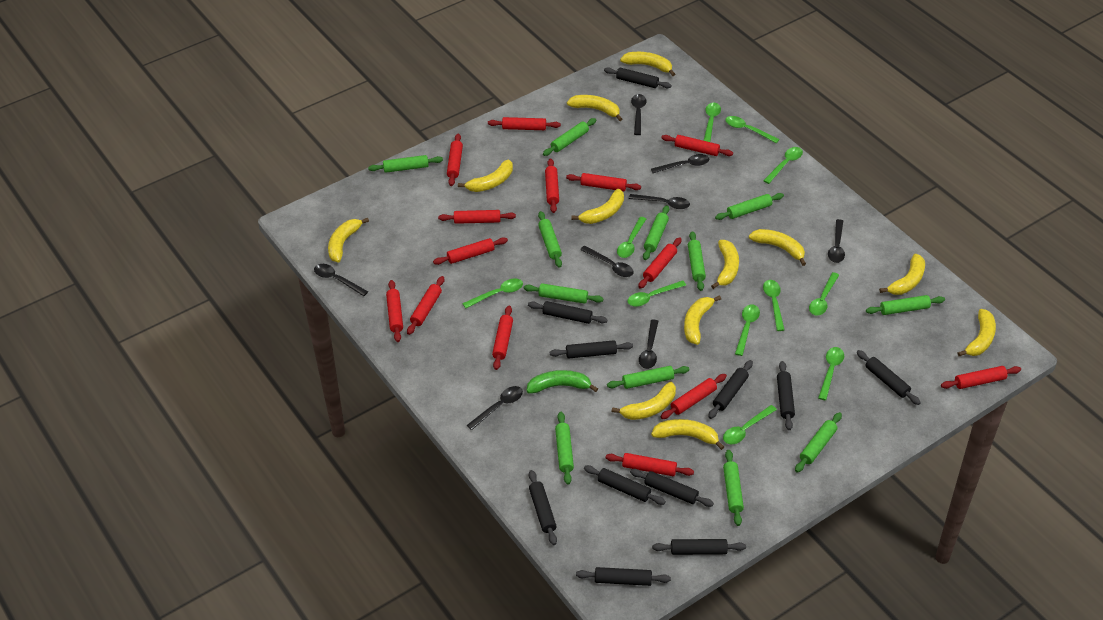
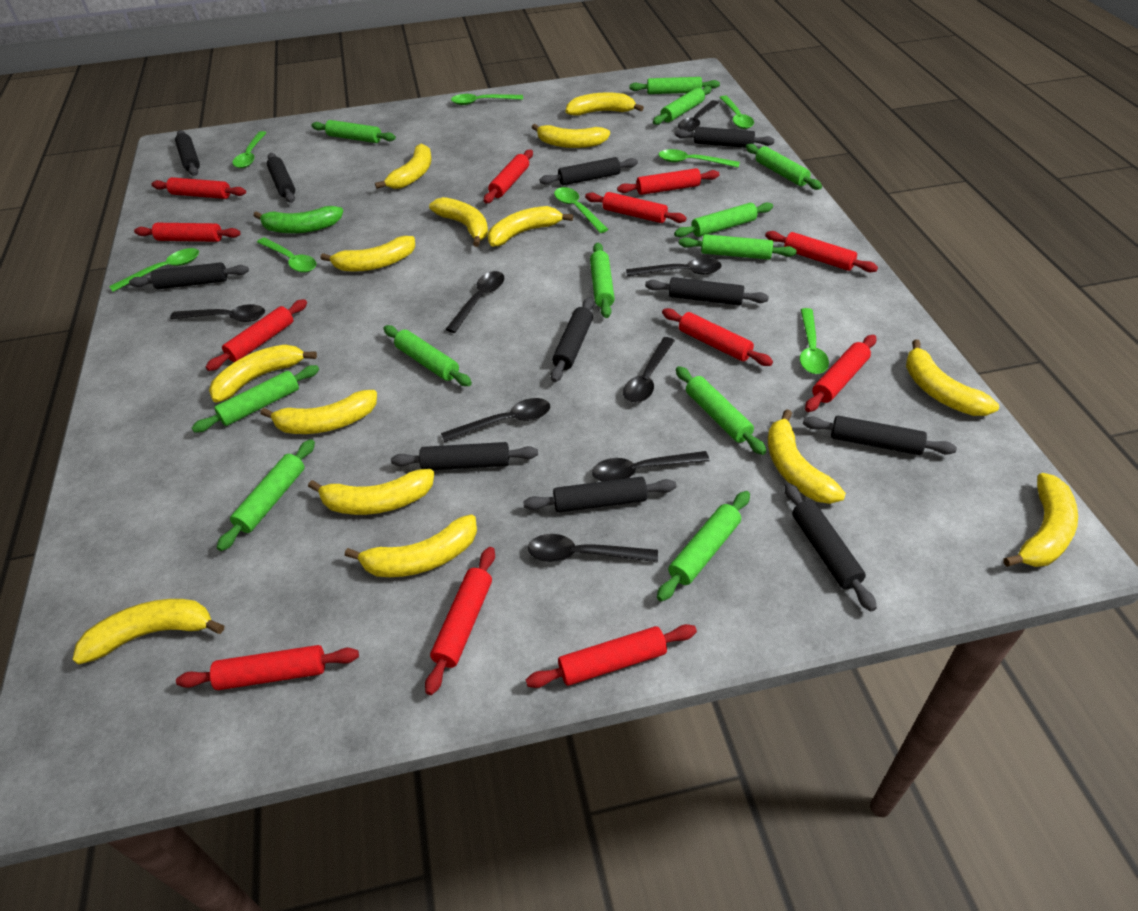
green spoon: 11 -> 8
red rolling pin: 14 -> 12
yellow banana: 12 -> 14

